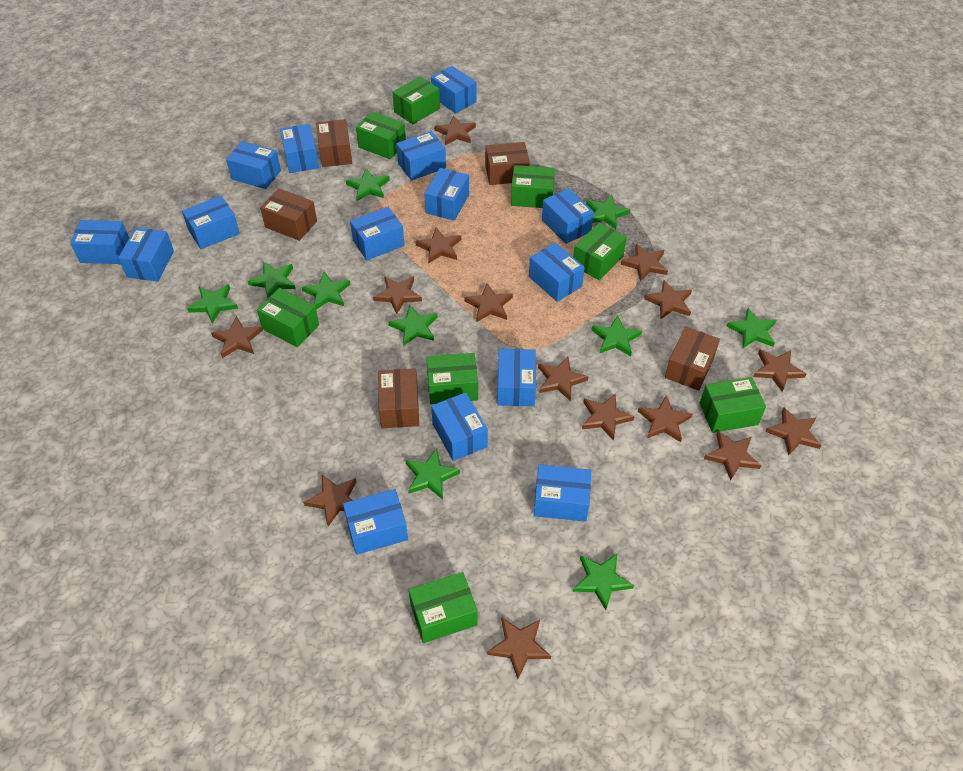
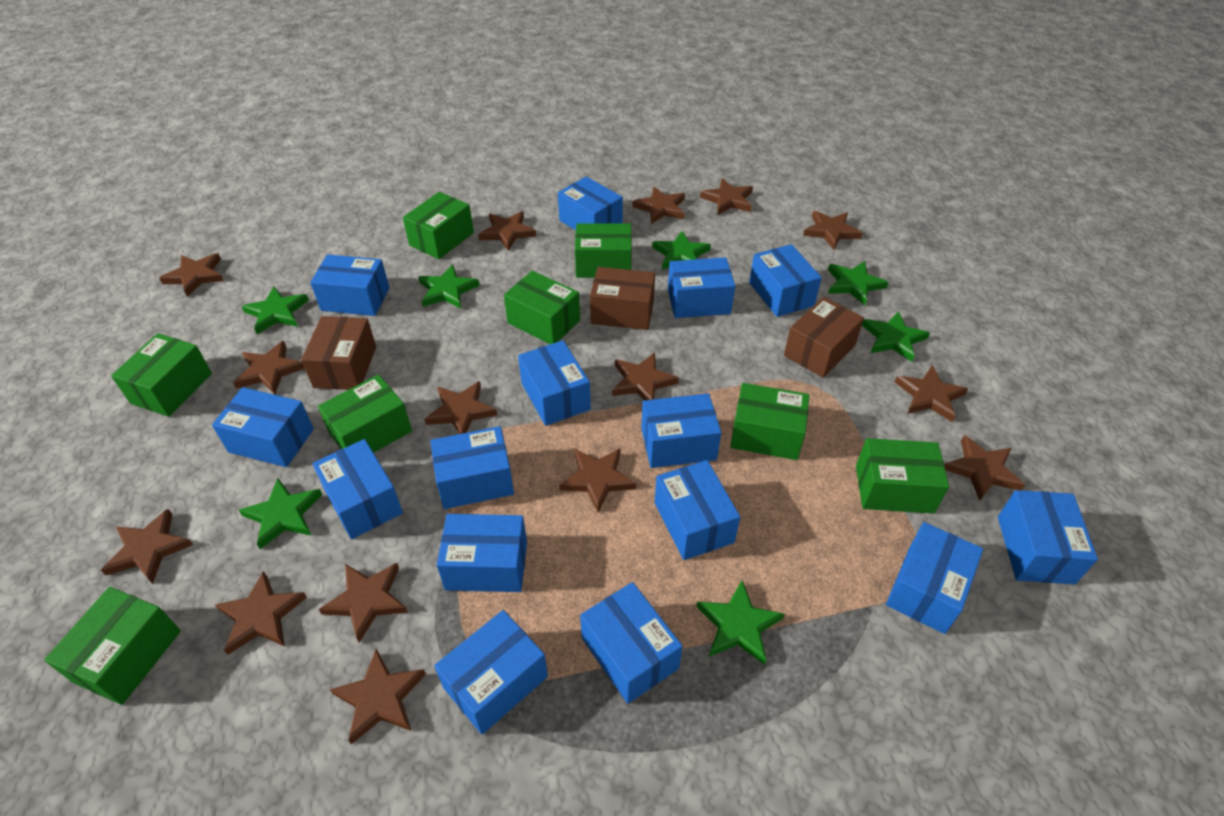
brown box: 5 -> 3
green star: 10 -> 7

